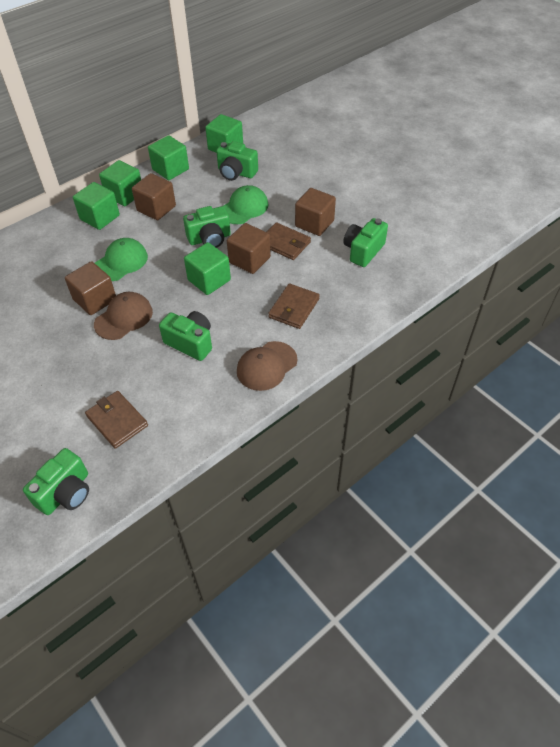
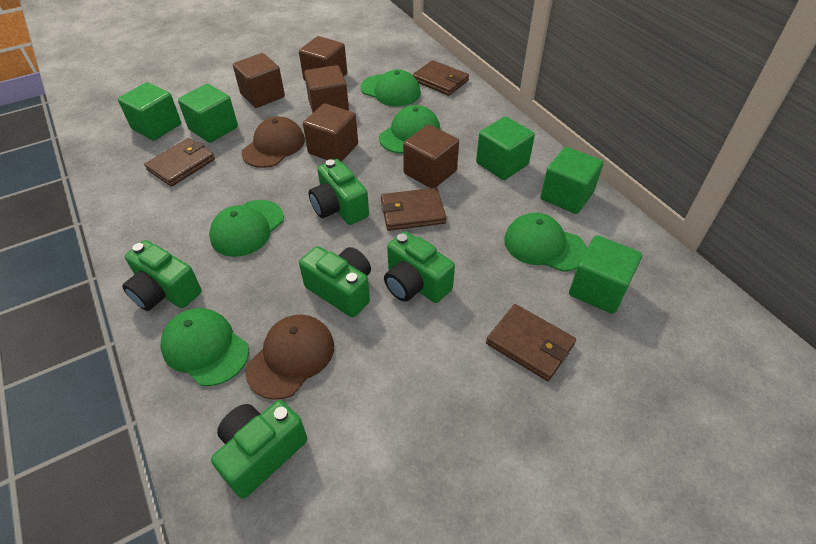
brown cube: 4 -> 5
brown wallet: 3 -> 4
green cap: 2 -> 5

